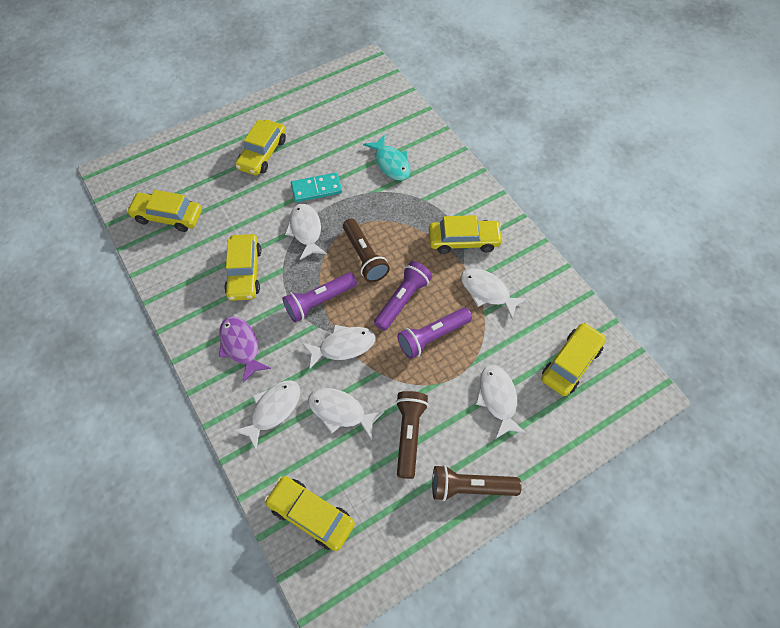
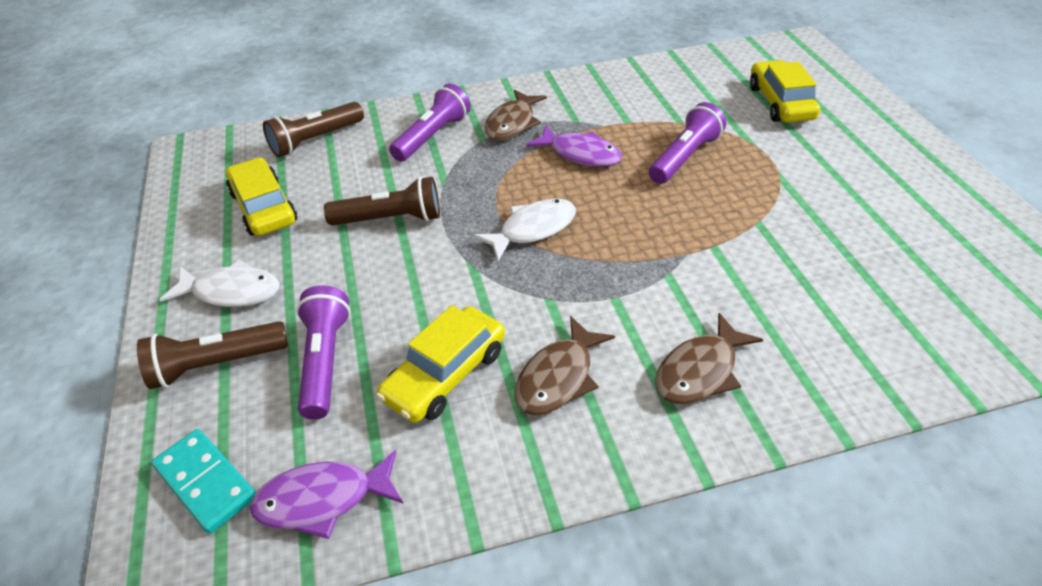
brown fish: 0 -> 3
purple fish: 1 -> 2
turquoise fish: 1 -> 0
white fish: 6 -> 2
yellow car: 6 -> 3

